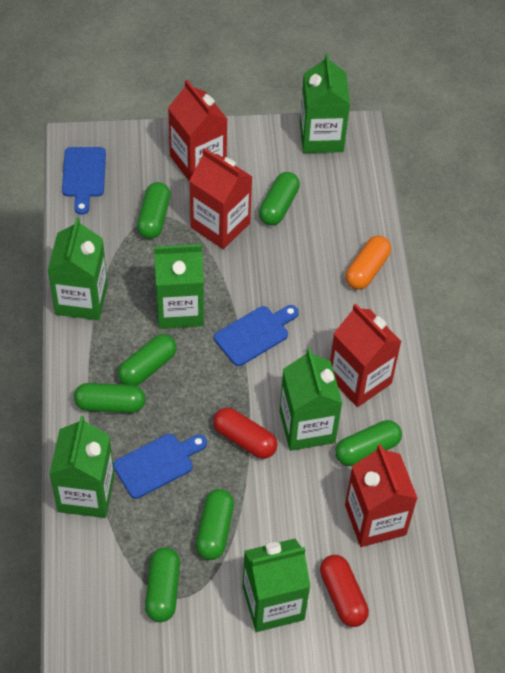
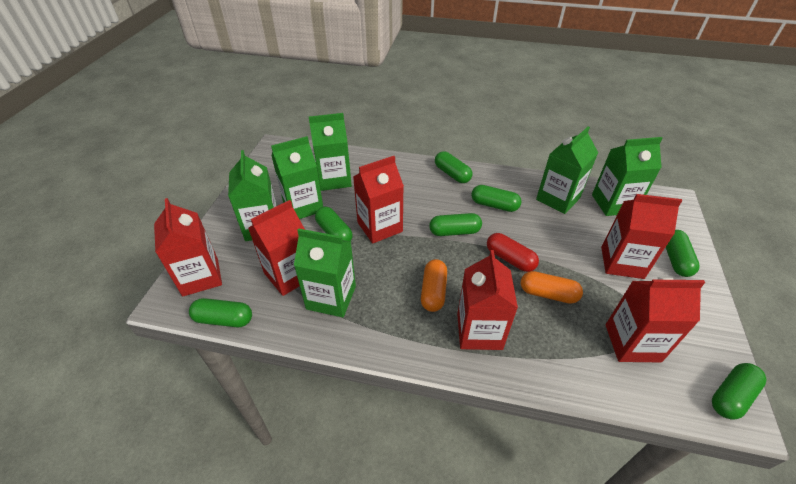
blue cutting board: 3 -> 0
orange capsule: 1 -> 2
red capsule: 2 -> 1
red carton: 4 -> 6

